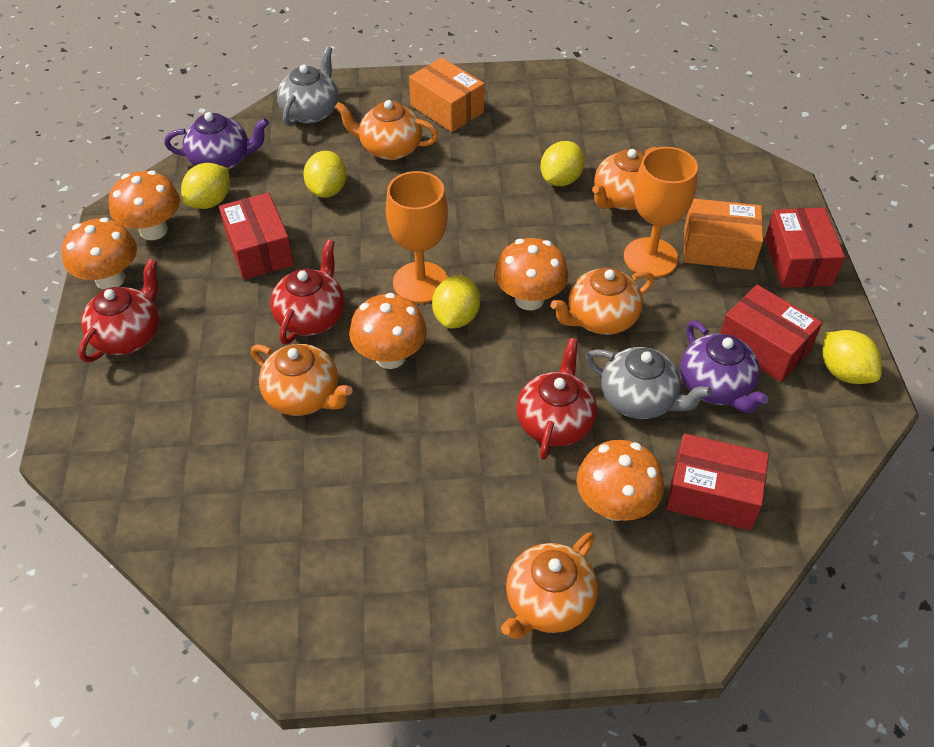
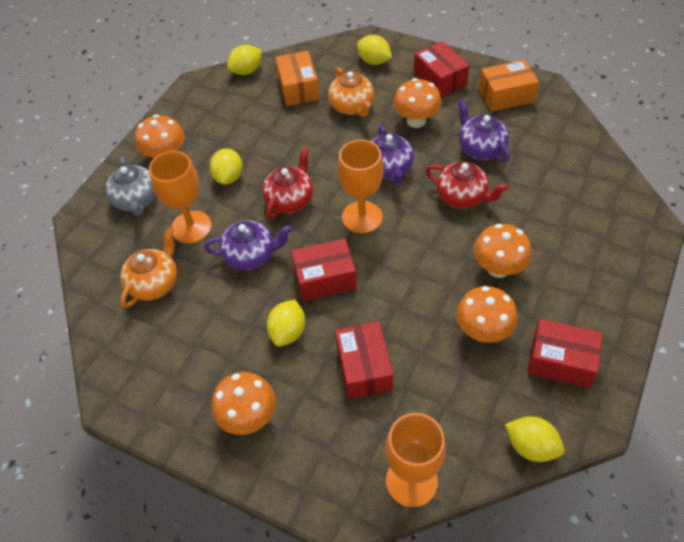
grey teapot: 2 -> 1
orange goblet: 2 -> 3
orange teapot: 5 -> 2
purple teapot: 2 -> 3
red teapot: 3 -> 2

